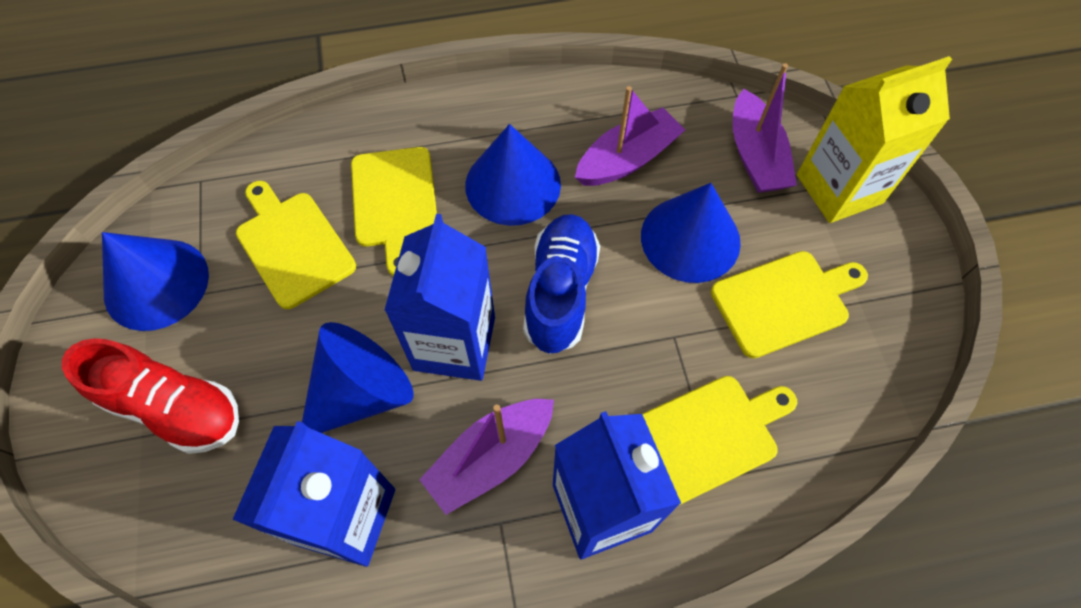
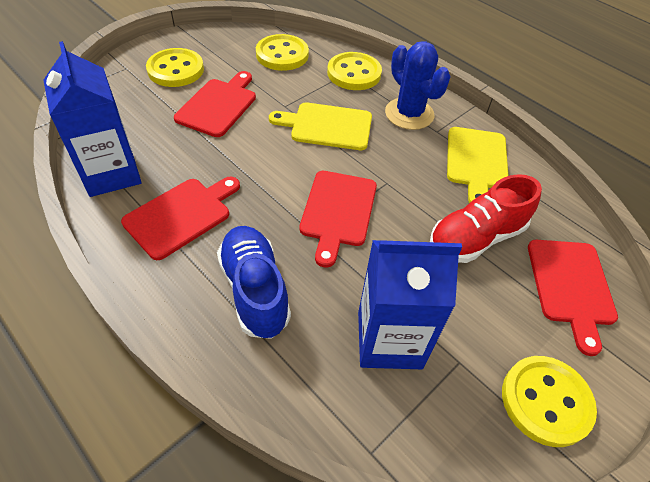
blue cactus: 0 -> 1
blue carton: 3 -> 2
blue cone: 4 -> 0
purple boat: 3 -> 0
red cutting board: 0 -> 4
yellow button: 0 -> 4
yellow carton: 1 -> 0
yellow cutting board: 4 -> 2

